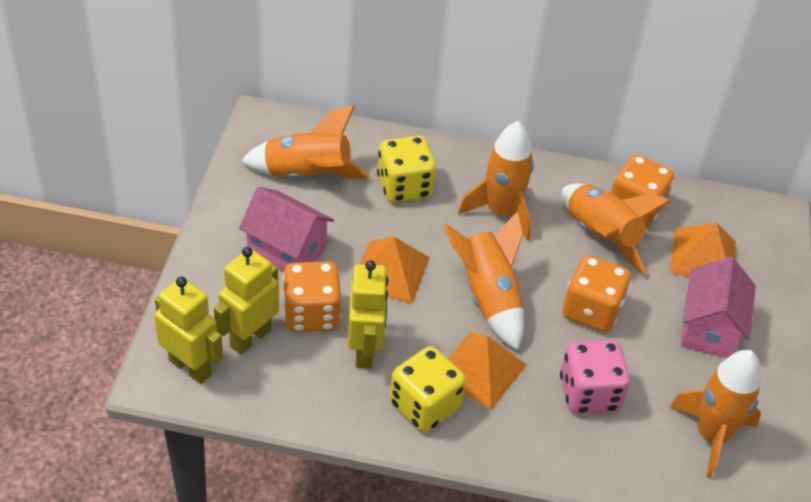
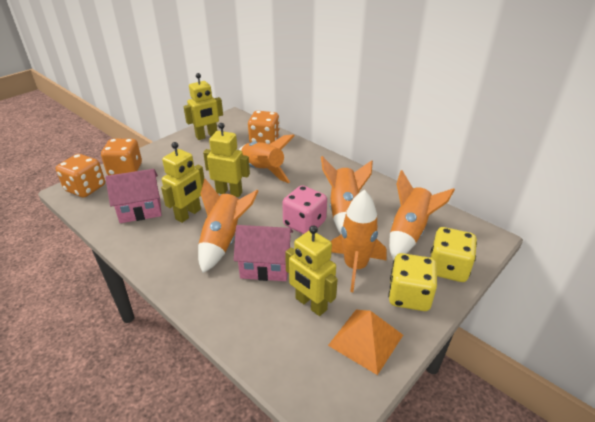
orange pyramid: 3 -> 1
yellow robot: 3 -> 4

